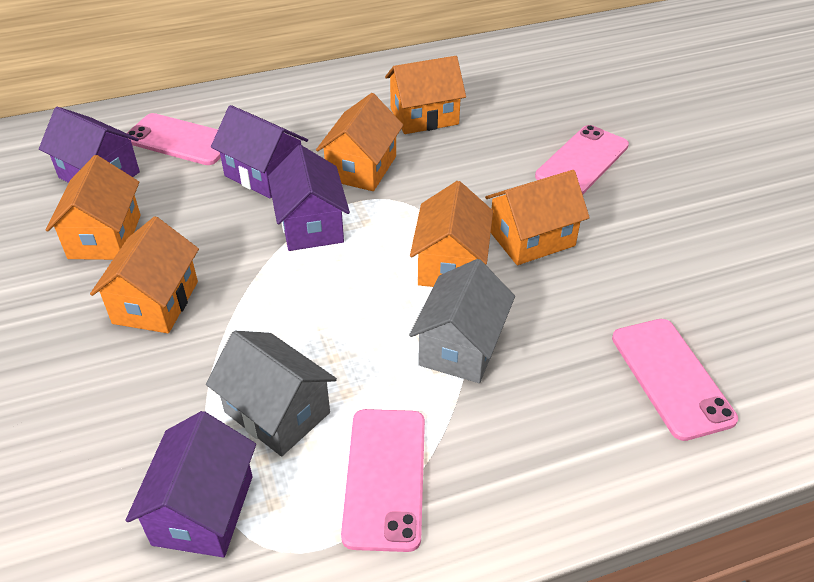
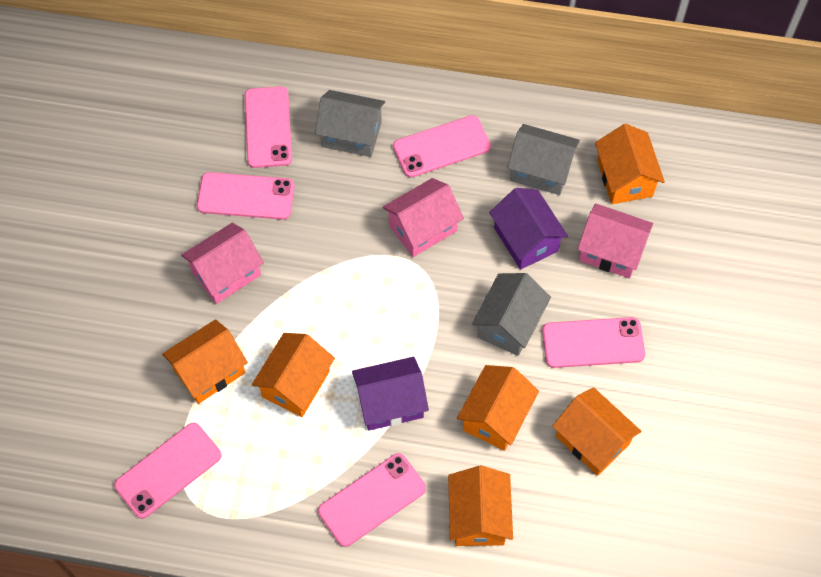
grey house: 2 -> 3
pink house: 0 -> 3
pink phone: 4 -> 6
purple house: 4 -> 2

